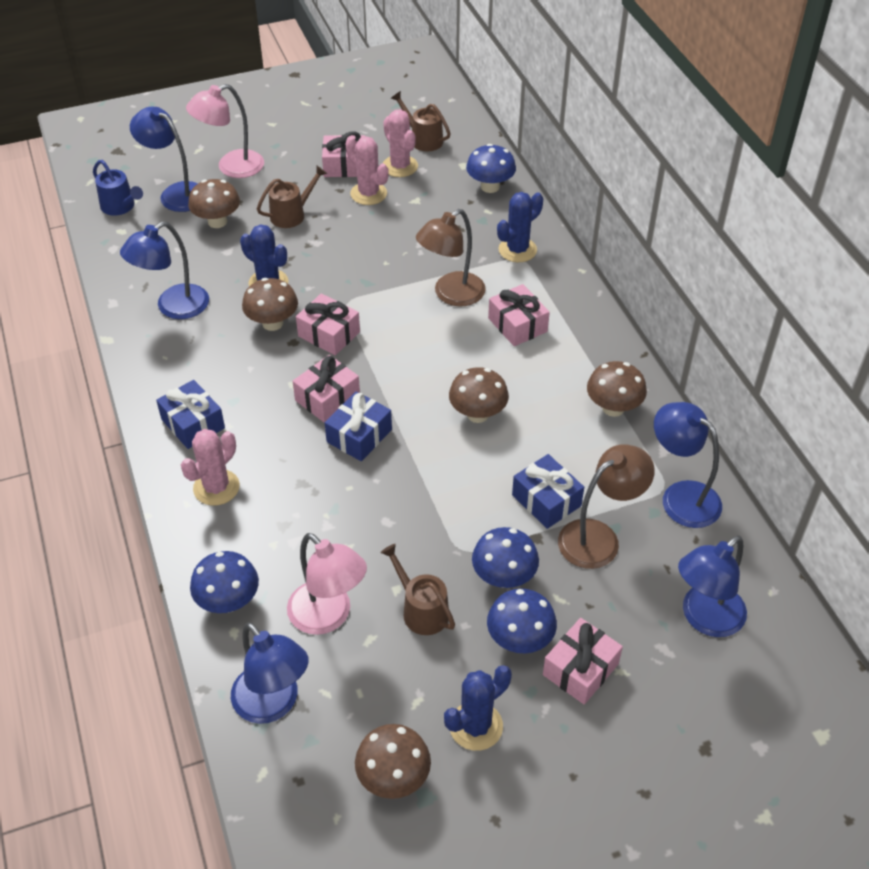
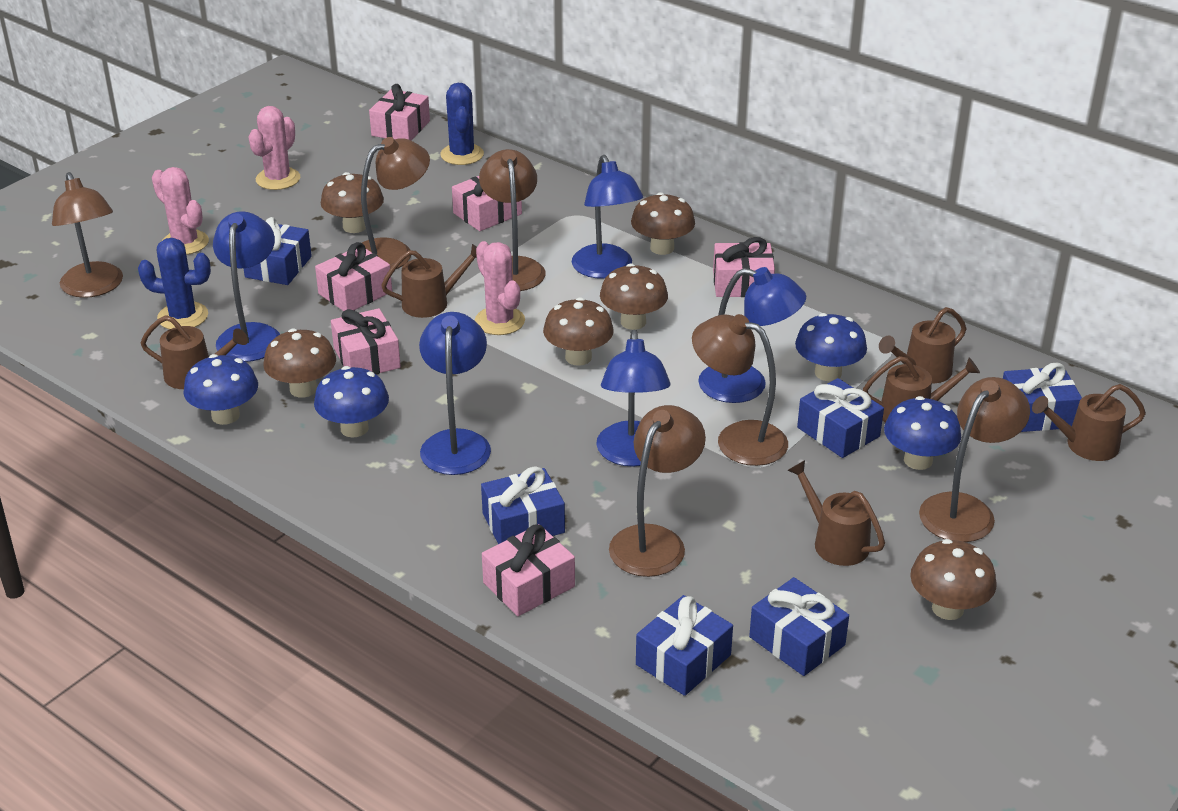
blue cactus: 3 -> 2
blue gift: 3 -> 6
blue watering can: 1 -> 0
brown lamp: 2 -> 6
brown mushroom: 5 -> 6
brown watering can: 3 -> 6
pink gift: 5 -> 6
pink lamp: 2 -> 0

